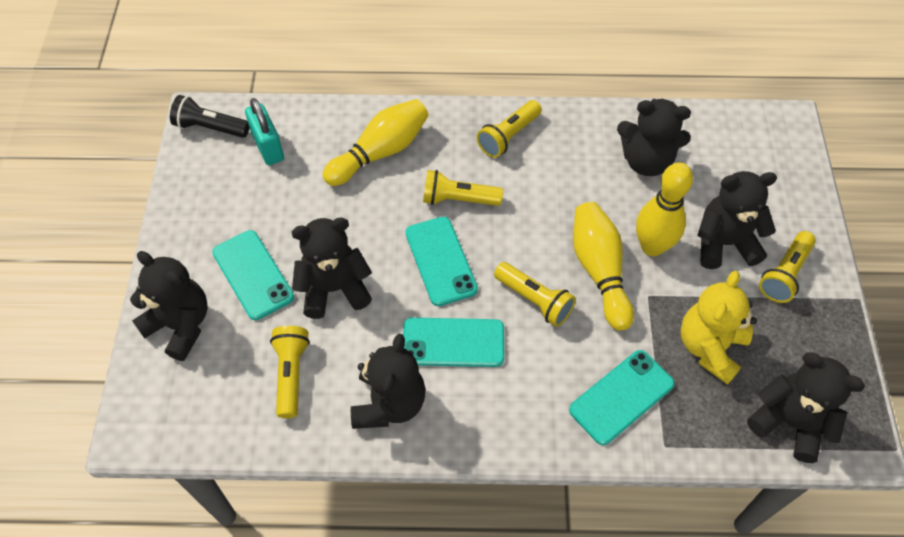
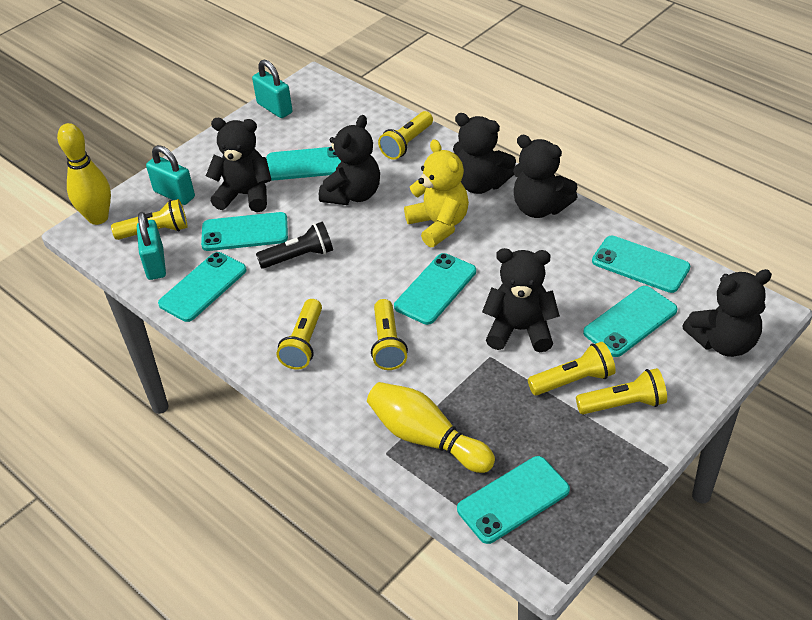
turquoise padlock: 1 -> 3
turquoise phone: 4 -> 7
yellow bowling pin: 3 -> 2
yellow flashlight: 5 -> 6

